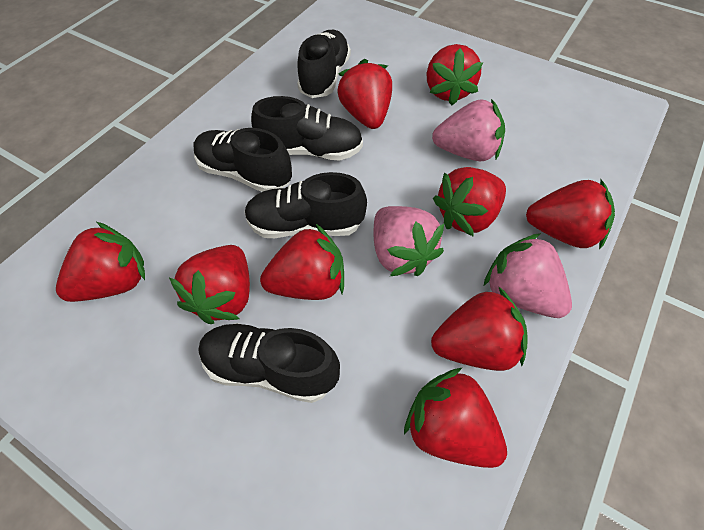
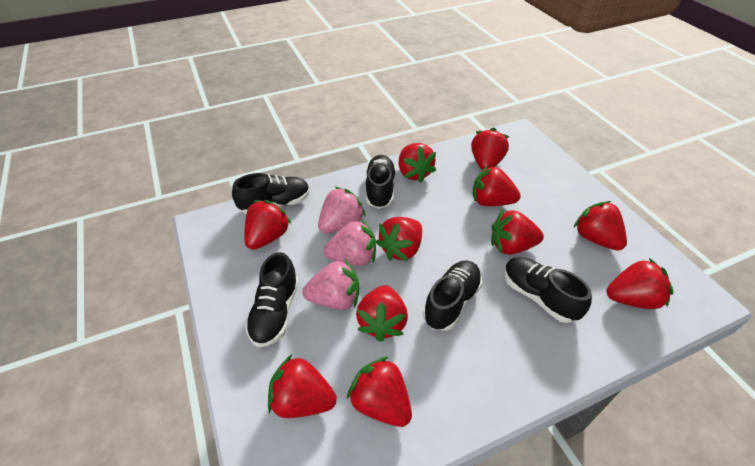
red strawberry: 9 -> 11

